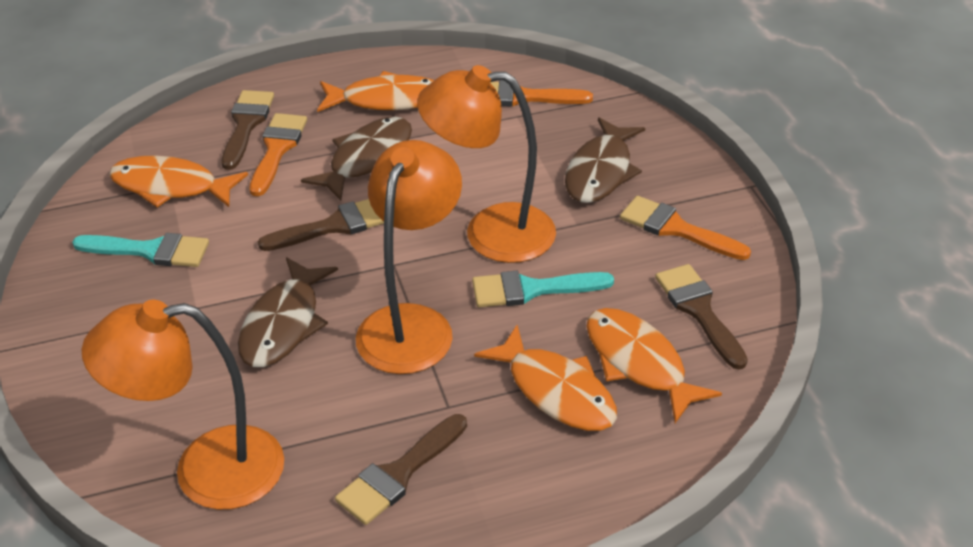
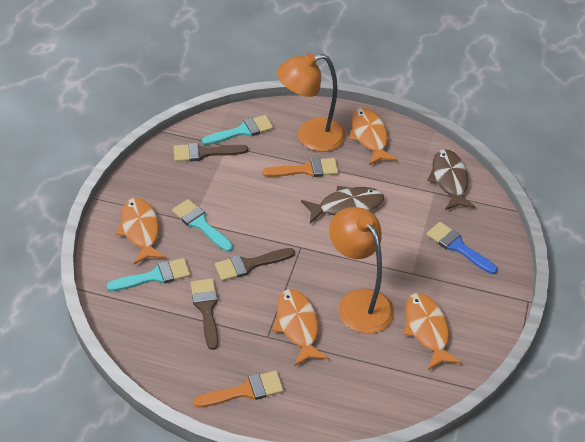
blue brush: 0 -> 1
brown brush: 4 -> 3
brown fish: 3 -> 2
orange brush: 3 -> 2
orange lamp: 3 -> 2
turquoise brush: 2 -> 3

